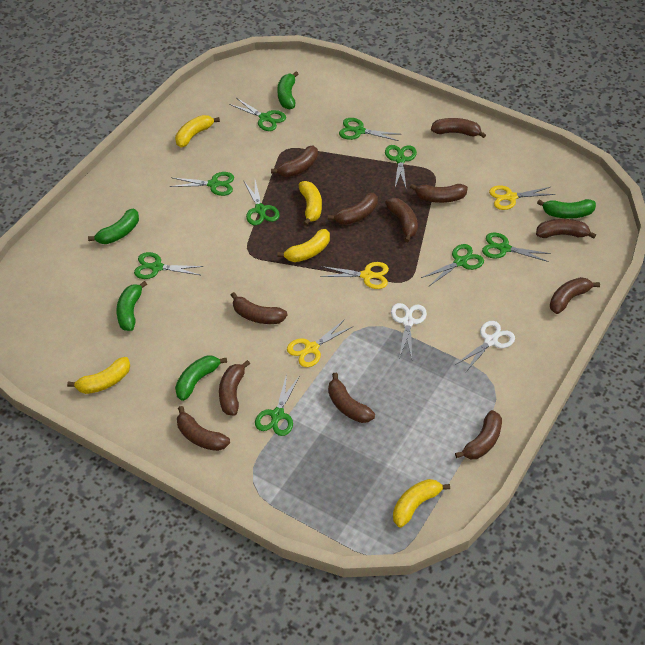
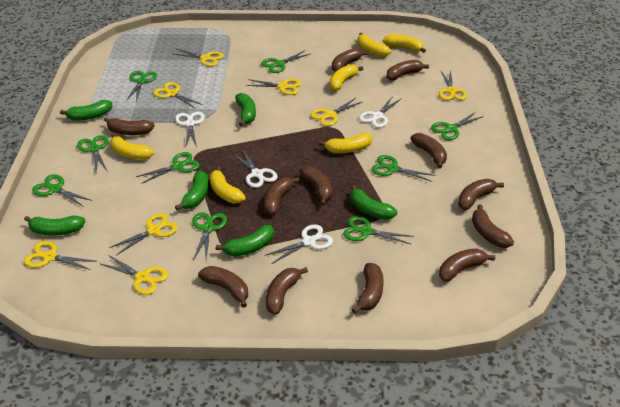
green banana: 5 -> 6
white scissors: 2 -> 4
yellow banana: 5 -> 6
yellow scissors: 3 -> 8

